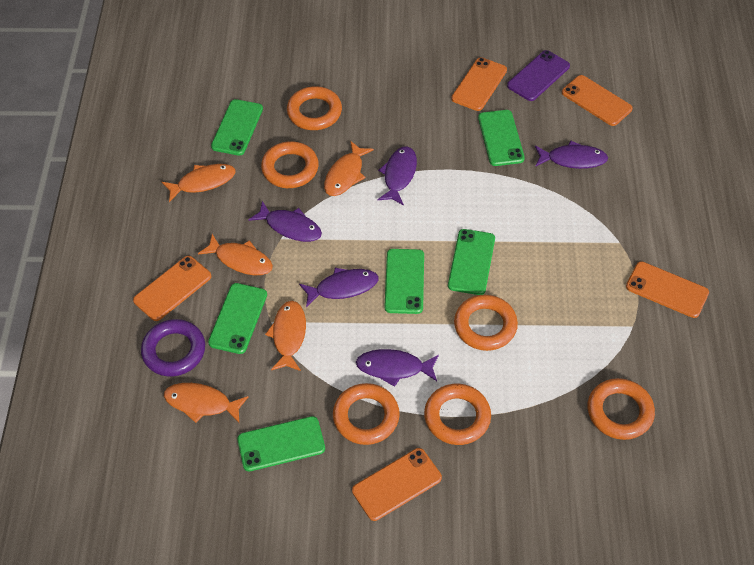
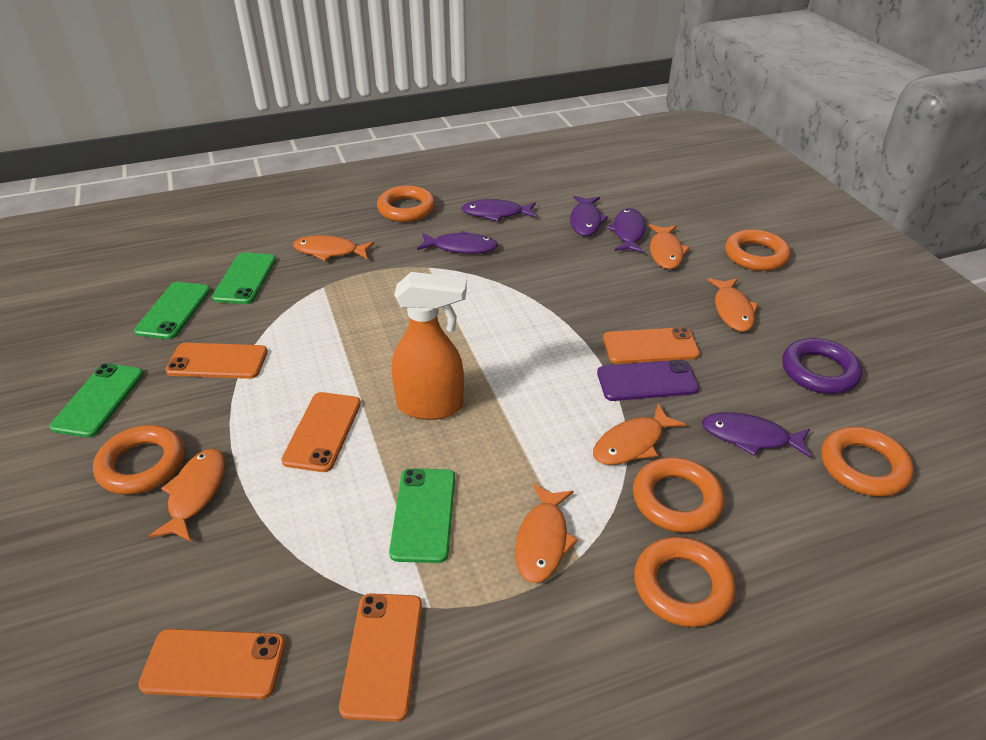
green phone: 6 -> 4
orange fish: 5 -> 6
orange spray bottle: 0 -> 1

